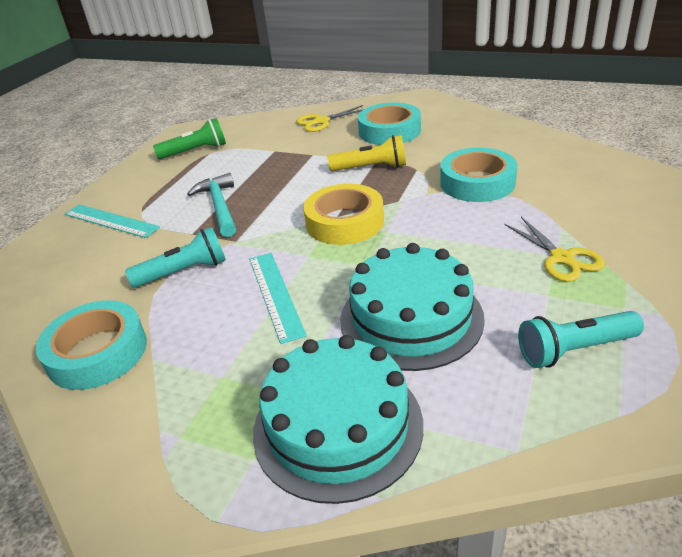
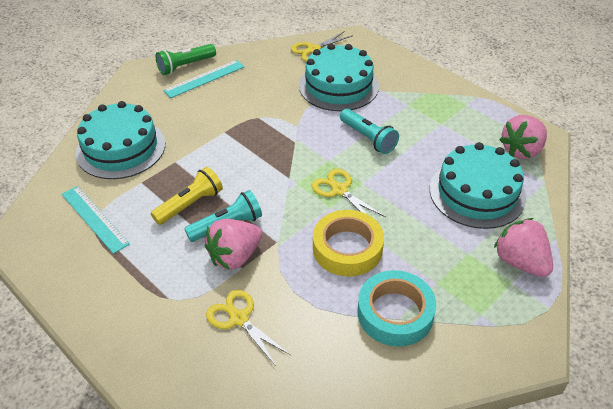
pink strawberry: 0 -> 3
turquoise cake: 2 -> 3
turquoise hammer: 1 -> 0
turquoise tape: 3 -> 1
yellow scissors: 2 -> 3

